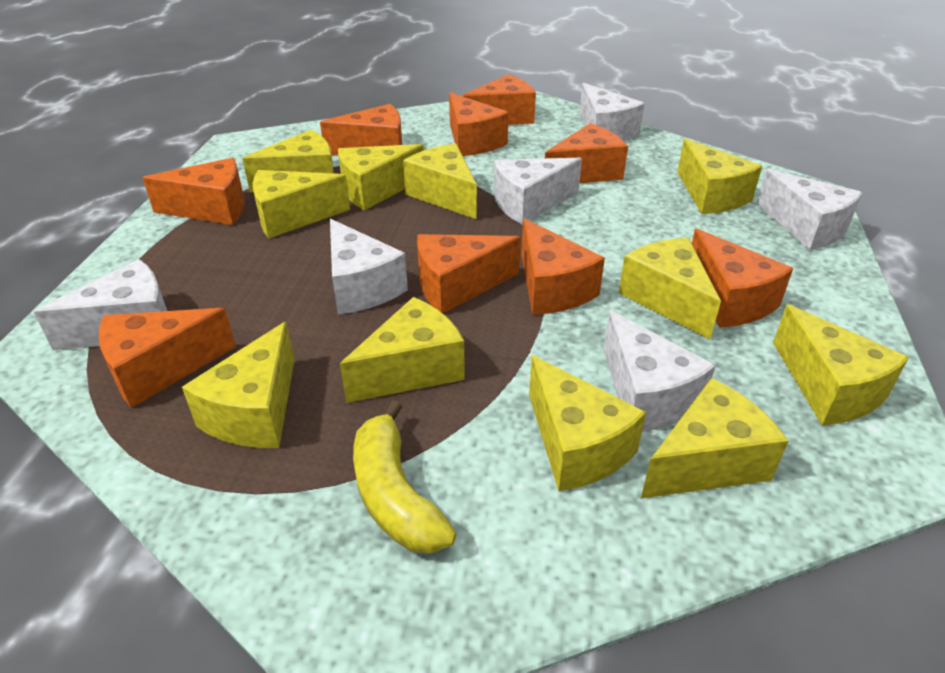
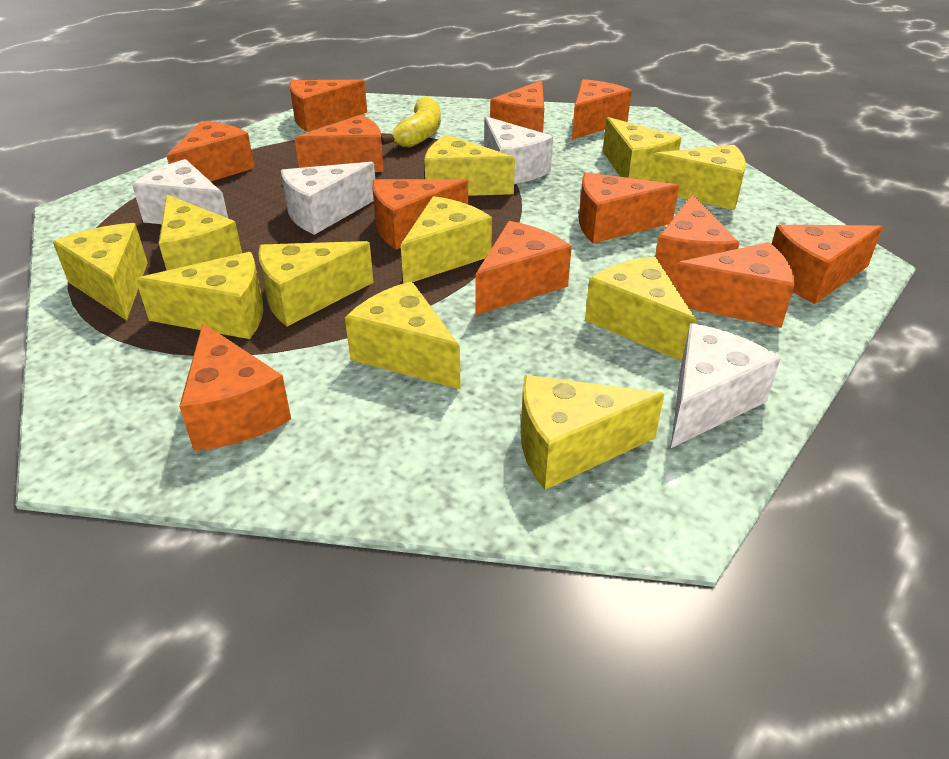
orange cheese: 9 -> 12
white cheese: 6 -> 4

